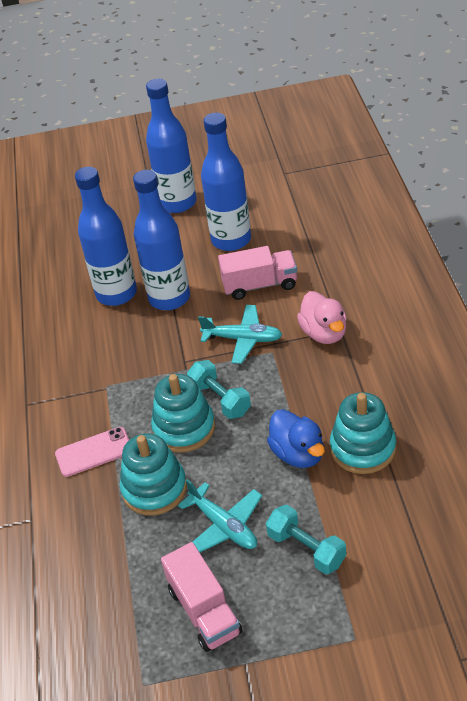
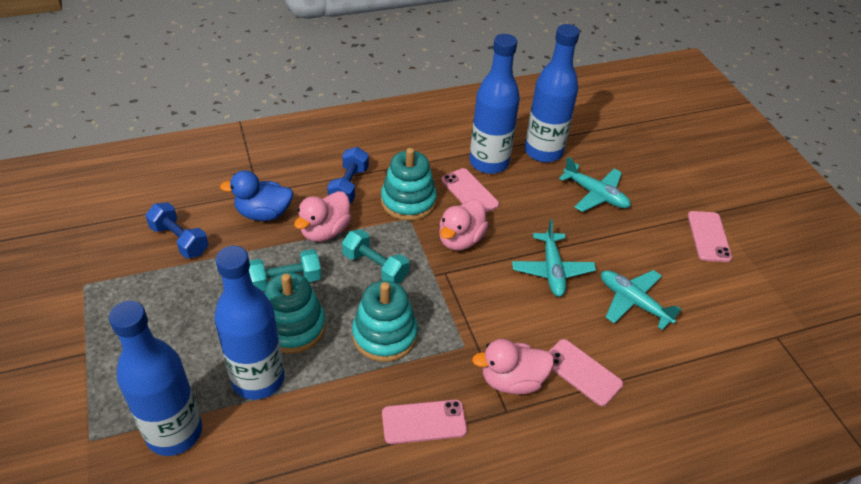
blue dumbbell: 0 -> 2
pink duck: 1 -> 3
pink phone: 1 -> 4
pink truck: 2 -> 0
turquoise plane: 2 -> 3

